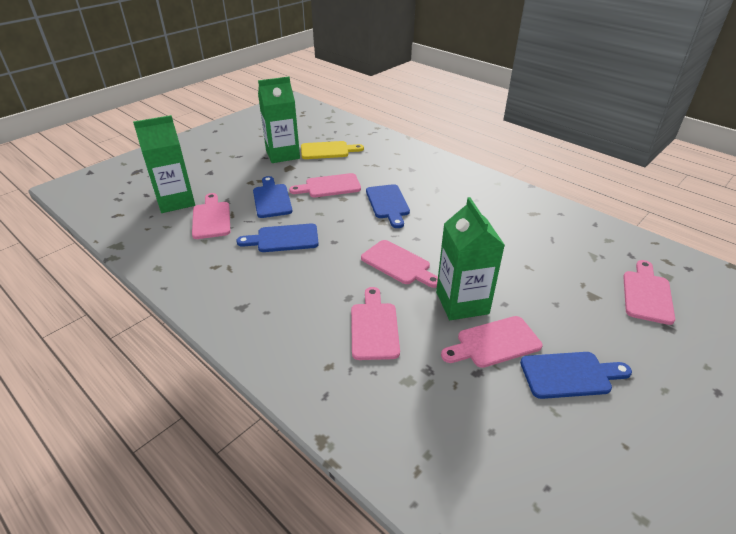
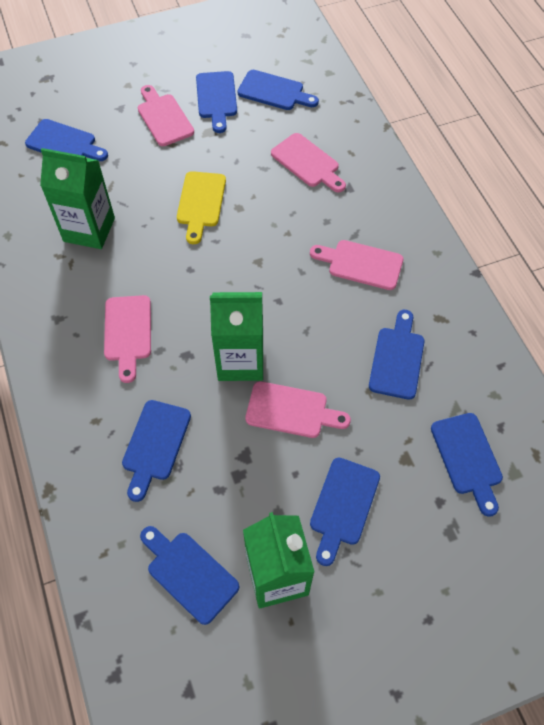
blue cutting board: 4 -> 8
pink cutting board: 6 -> 5

